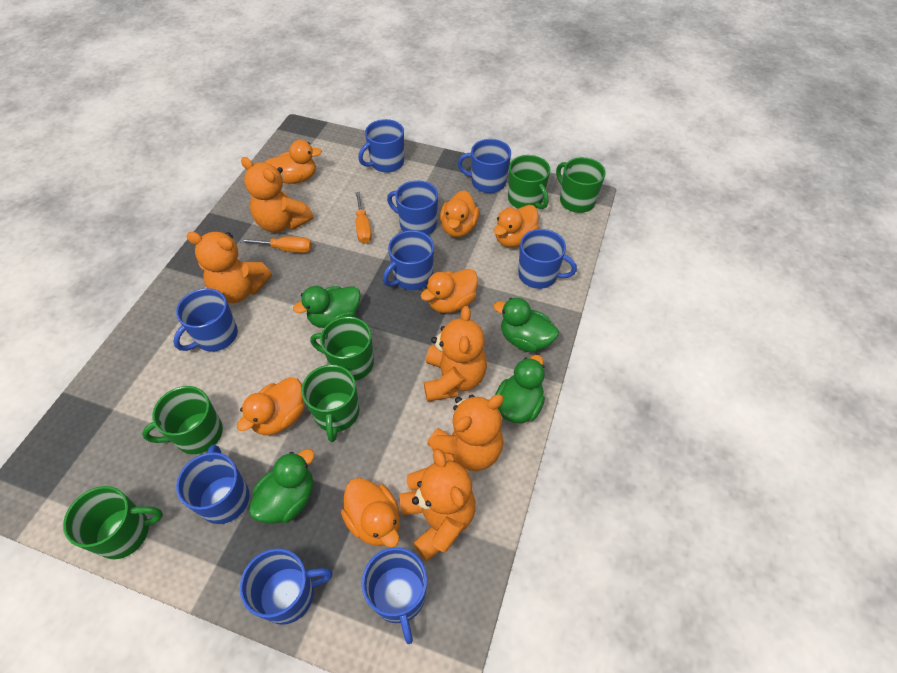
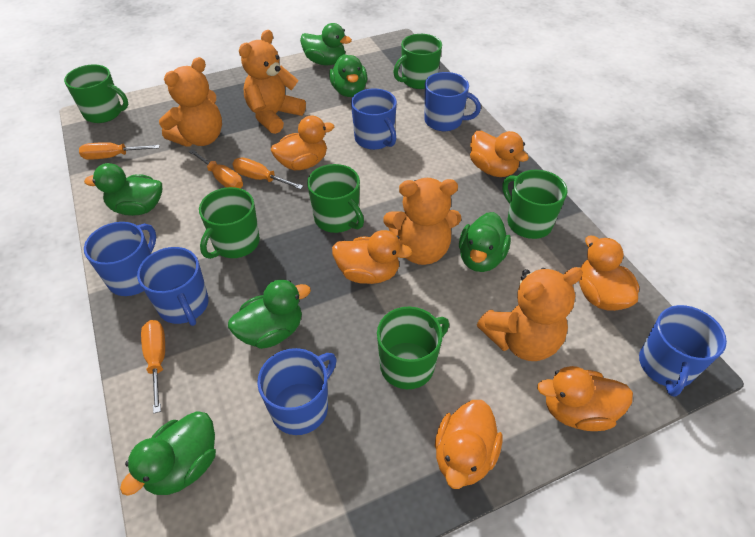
blue mug: 9 -> 6
green duck: 4 -> 6
orange screwdriver: 2 -> 4
orange teddy bear: 5 -> 4

